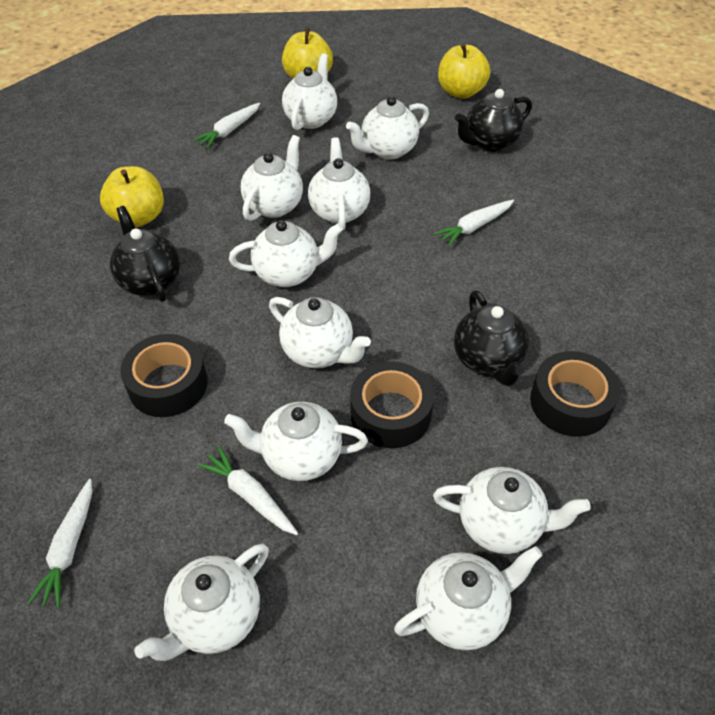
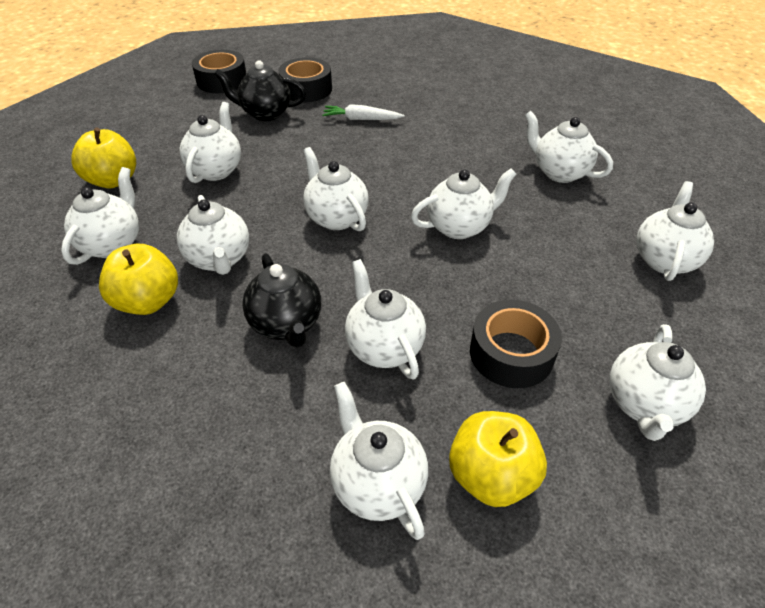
black teapot: 3 -> 2
white carrot: 4 -> 1

